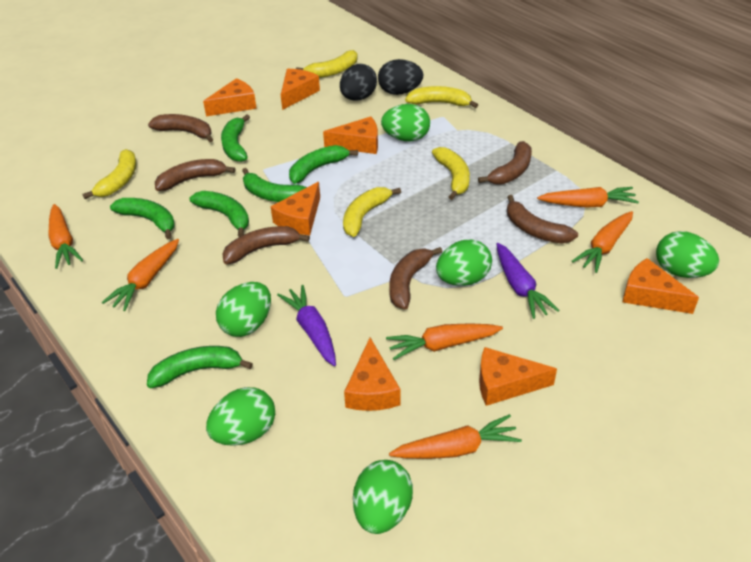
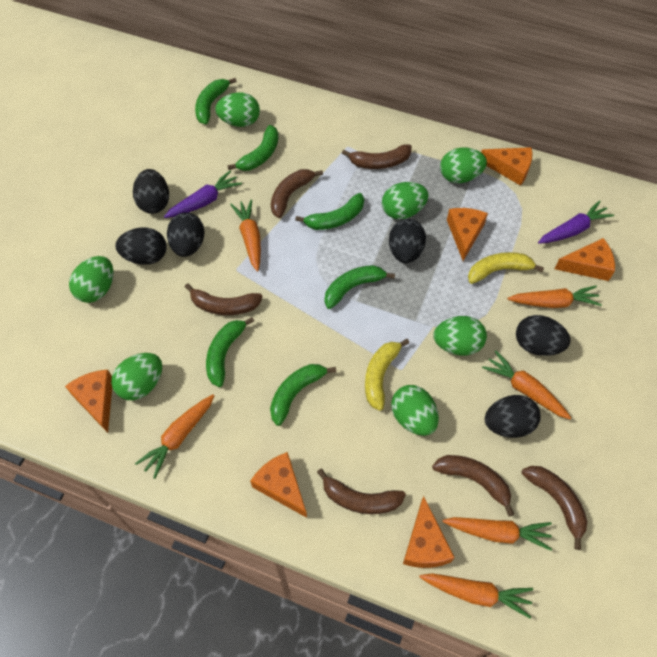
black egg: 2 -> 6
green egg: 6 -> 7
orange cheese: 7 -> 6
yellow banana: 5 -> 2

